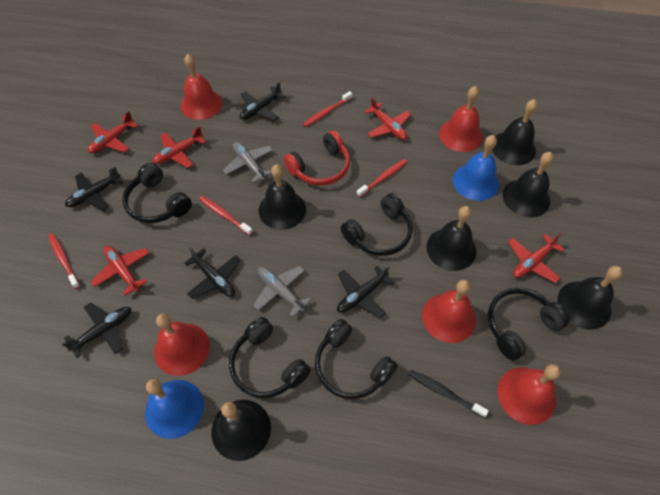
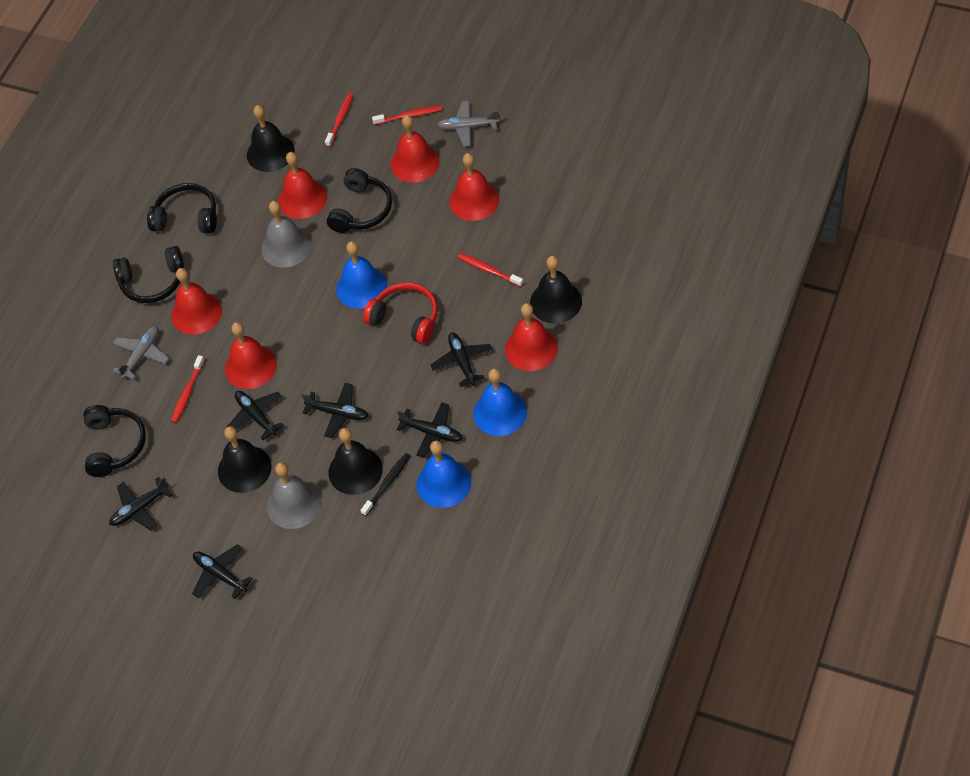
black bell: 6 -> 4
black headphones: 5 -> 4
black plane: 5 -> 6
blue bell: 2 -> 3
grey bell: 0 -> 2
red bell: 5 -> 6
red plane: 5 -> 0

